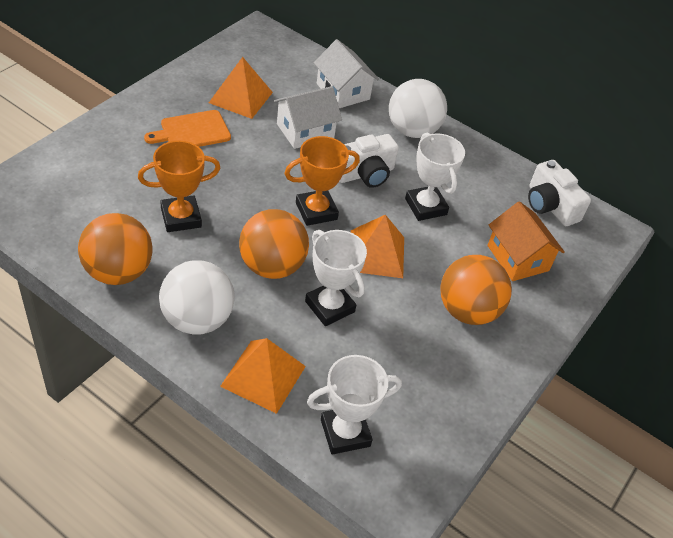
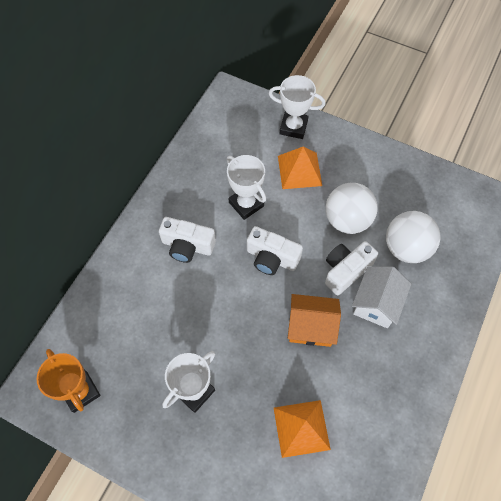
orange ball: 3 -> 0
orange cutting board: 1 -> 0
orange pyramid: 3 -> 2
orange trophy: 2 -> 1
white camera: 2 -> 3
white house: 2 -> 1

